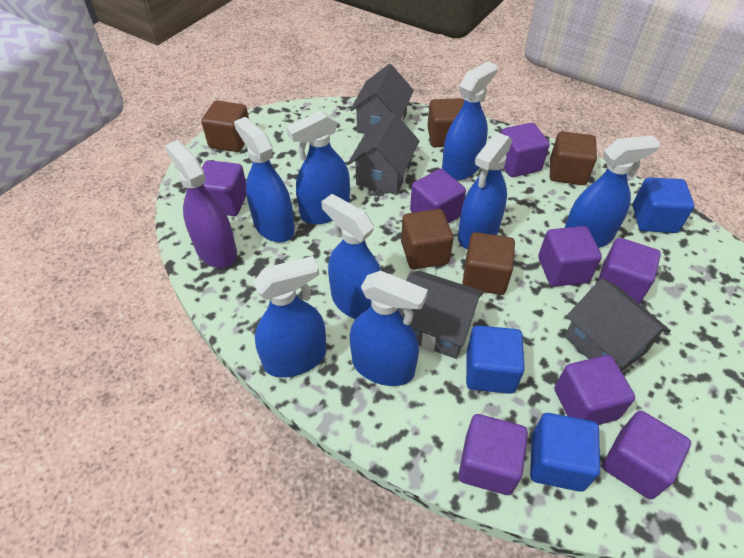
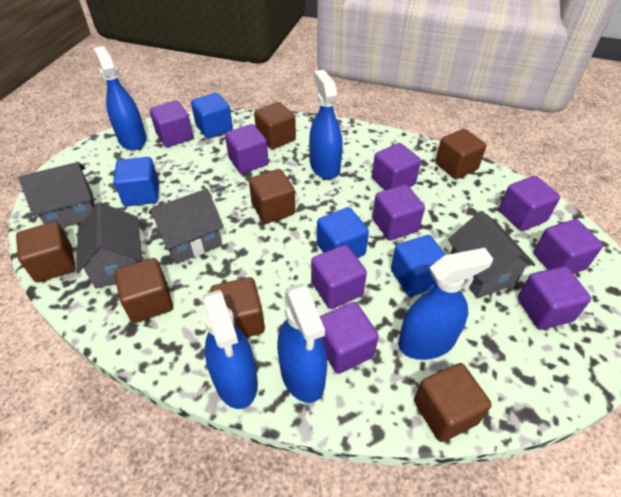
blue cube: 3 -> 4
blue spray bottle: 8 -> 5
brown cube: 5 -> 7
purple cube: 8 -> 9
purple spray bottle: 1 -> 0

